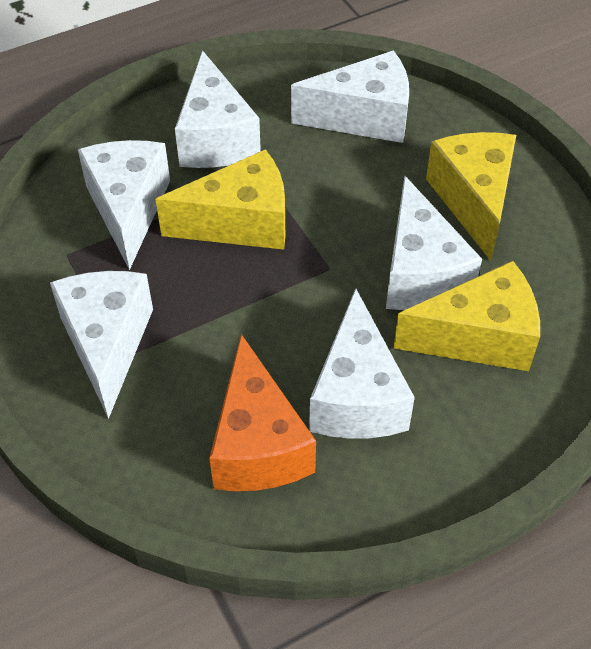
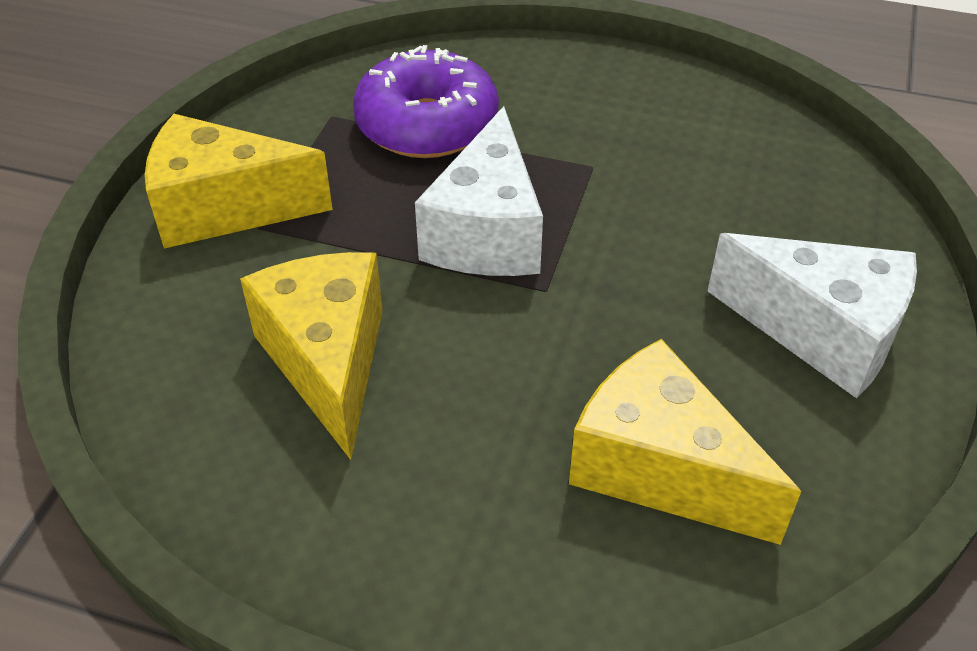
orange cheese: 1 -> 0
purple donut: 0 -> 1
white cheese: 6 -> 2

